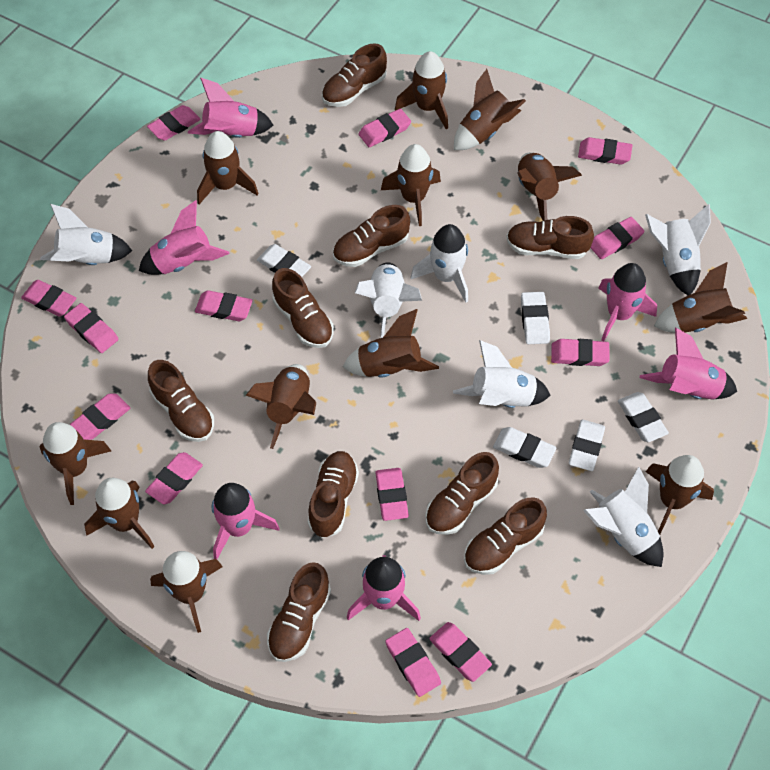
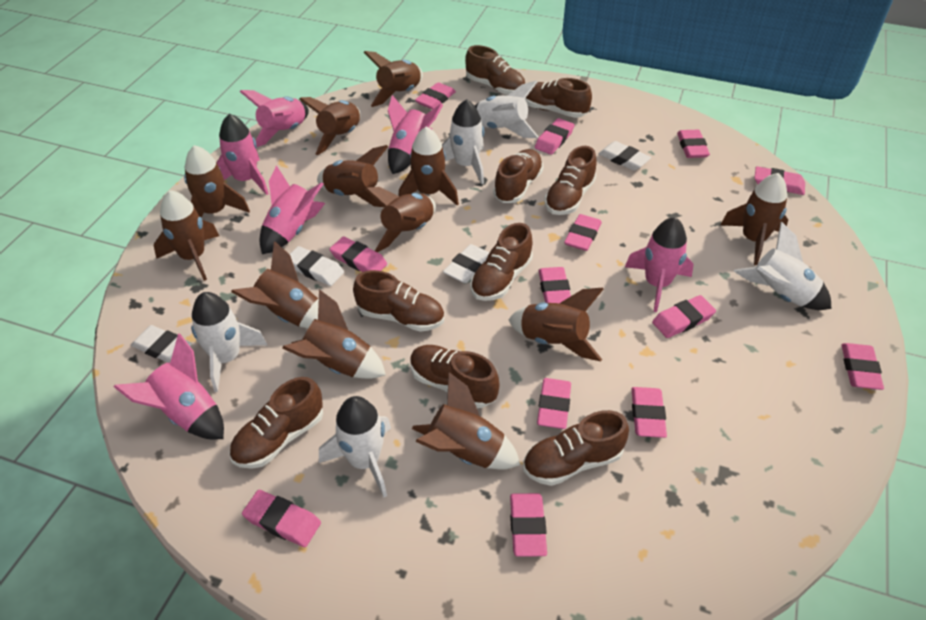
white eraser: 5 -> 4
white rocket: 6 -> 5

